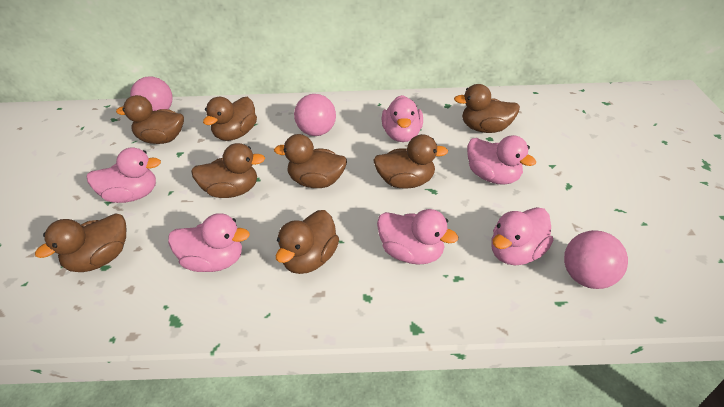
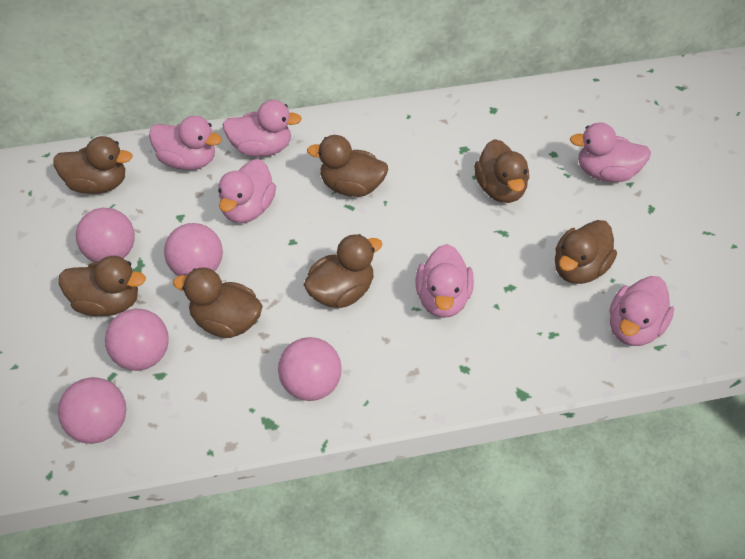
brown duck: 8 -> 7
pink ball: 3 -> 5

